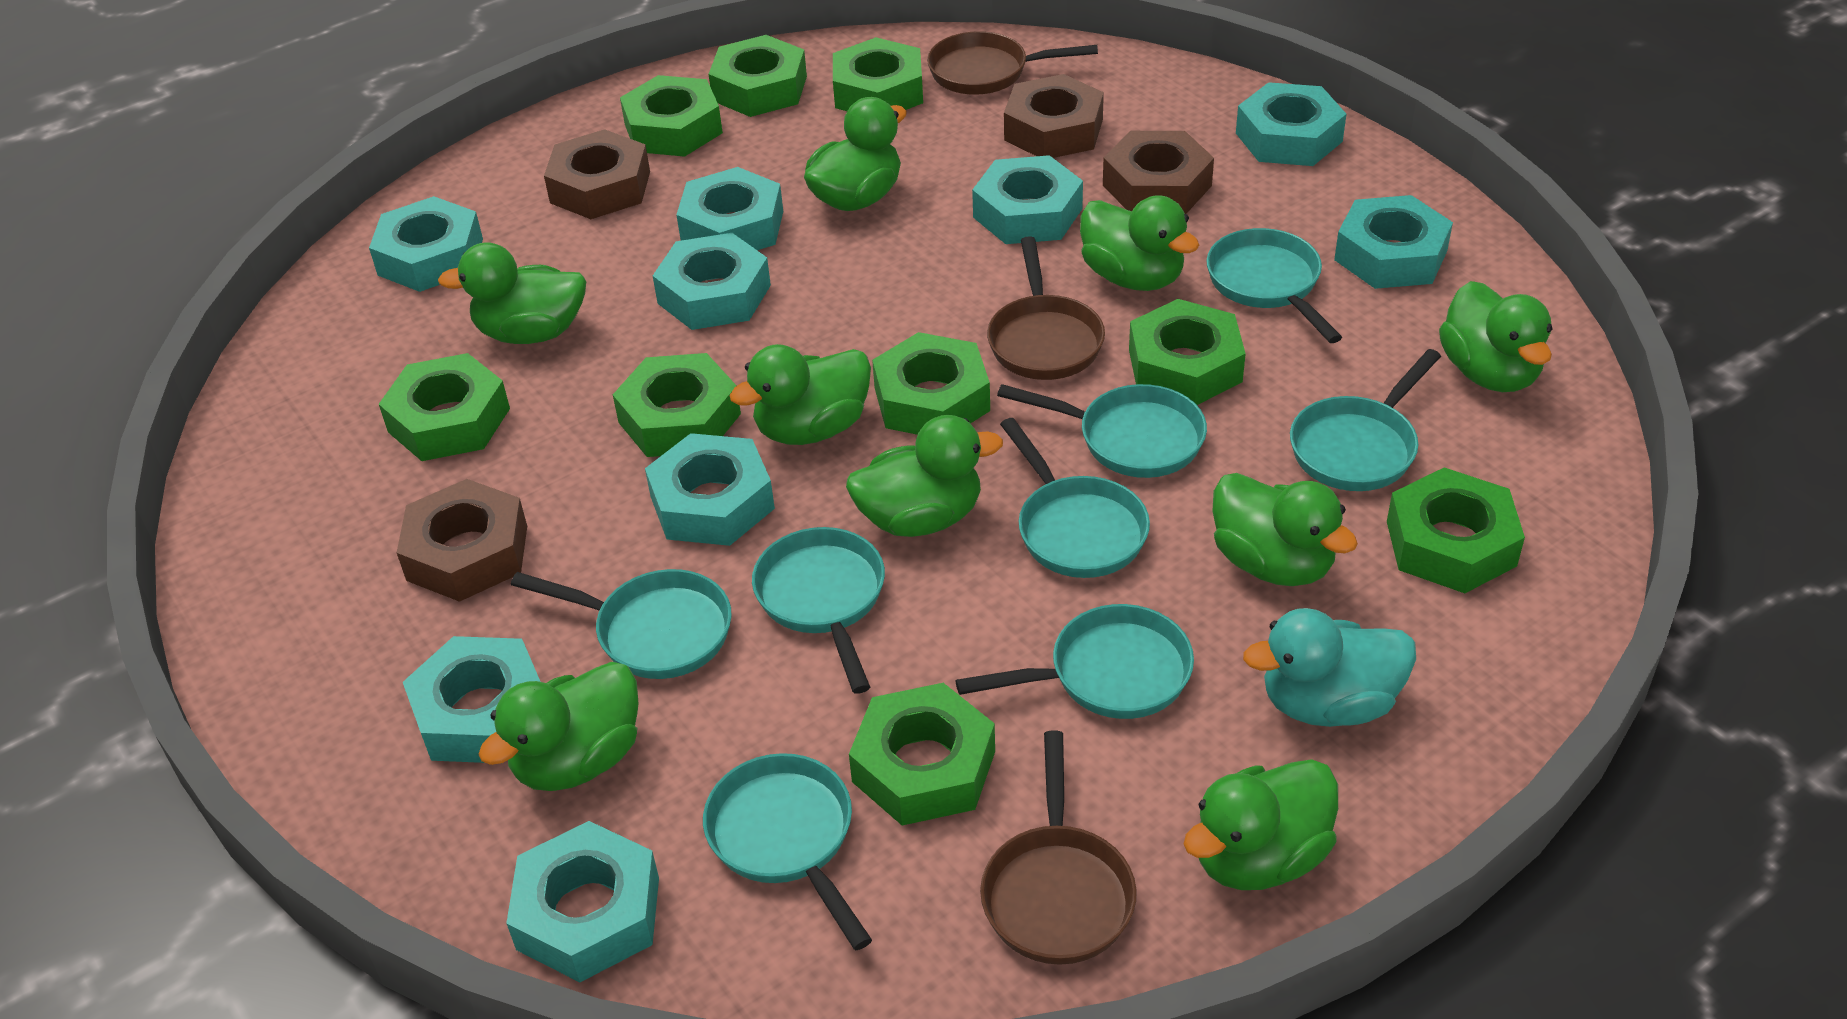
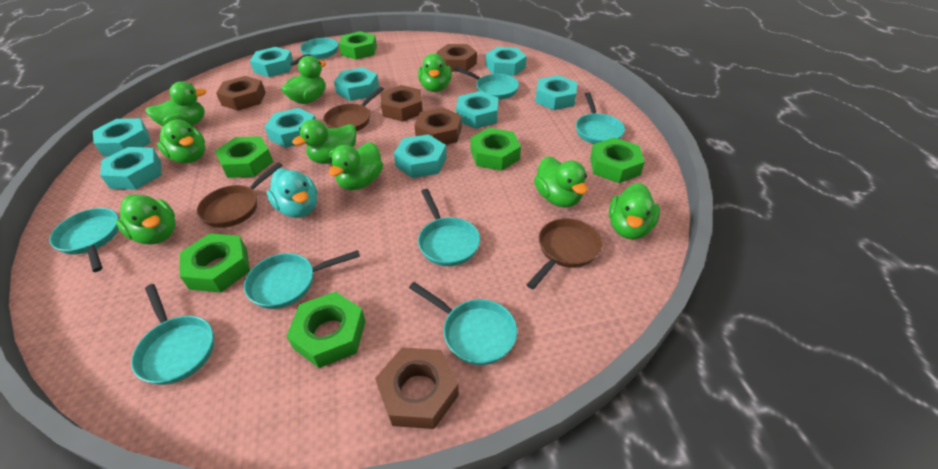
brown nut: 4 -> 5
green nut: 9 -> 6

